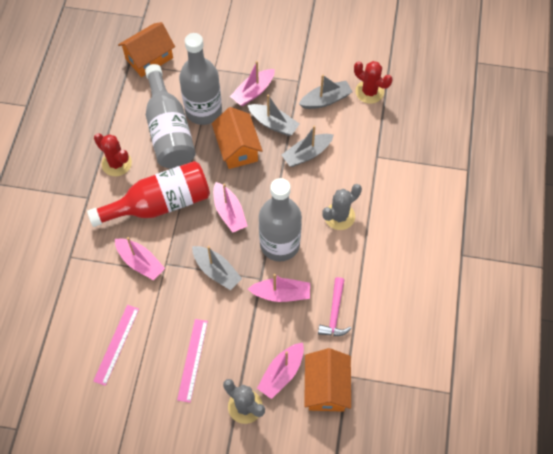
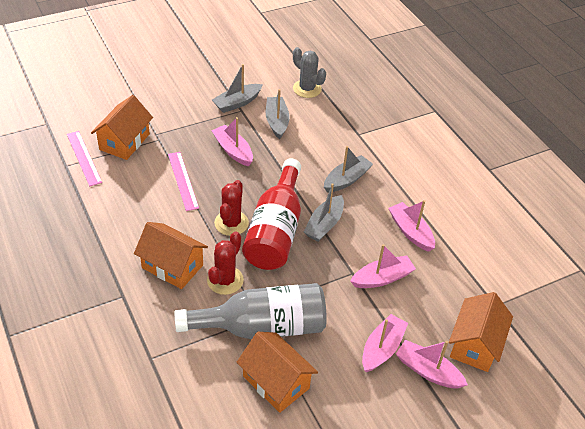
grey bottle: 3 -> 1
grey cactus: 2 -> 1
orange house: 3 -> 4
pink hammer: 1 -> 0

